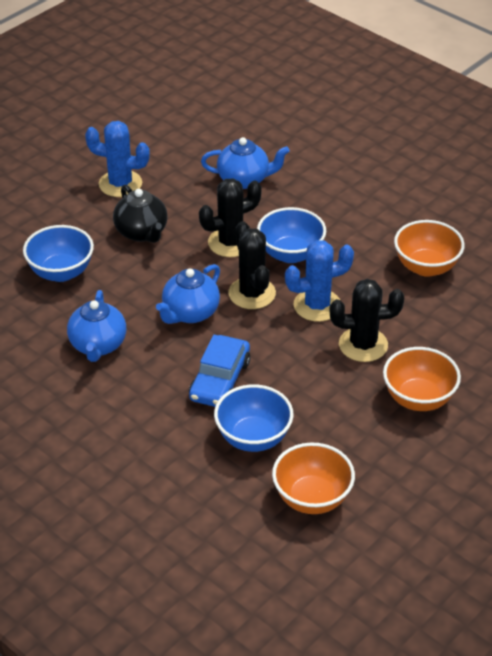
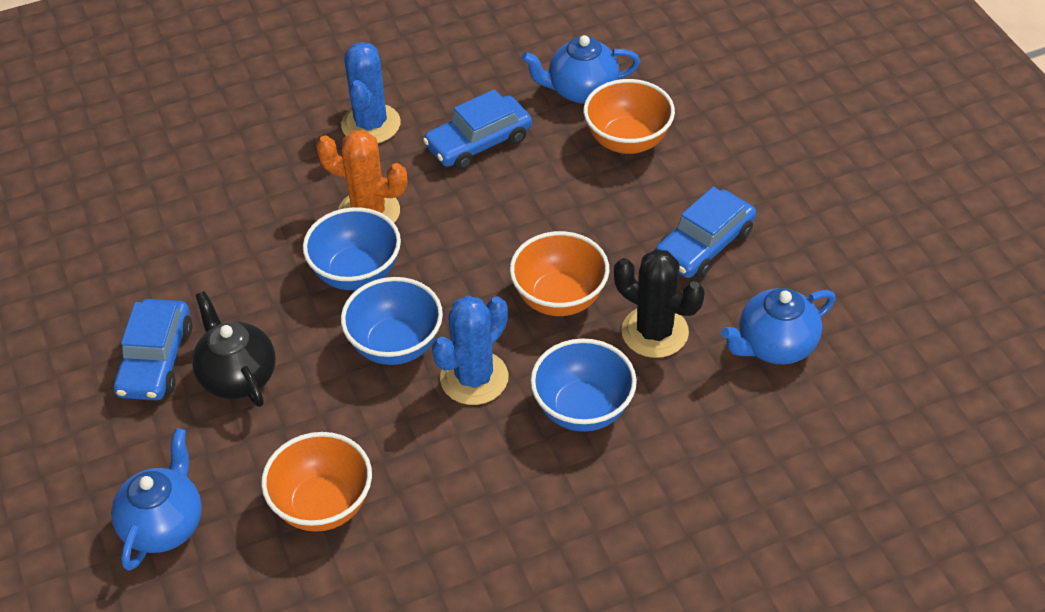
black cactus: 3 -> 1
blue car: 1 -> 3
orange cactus: 0 -> 1

